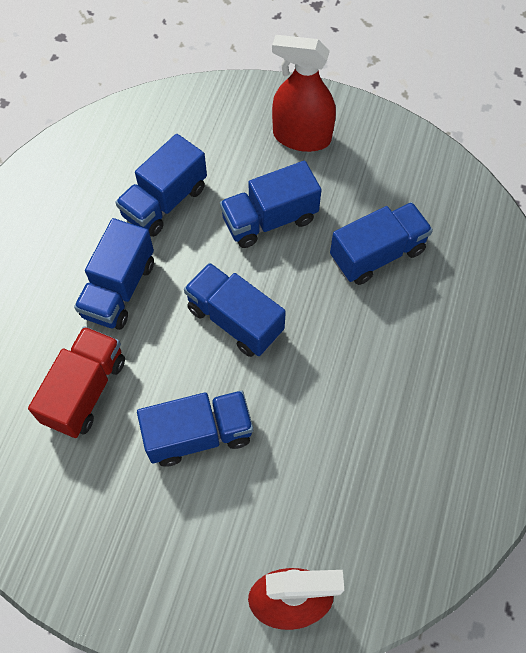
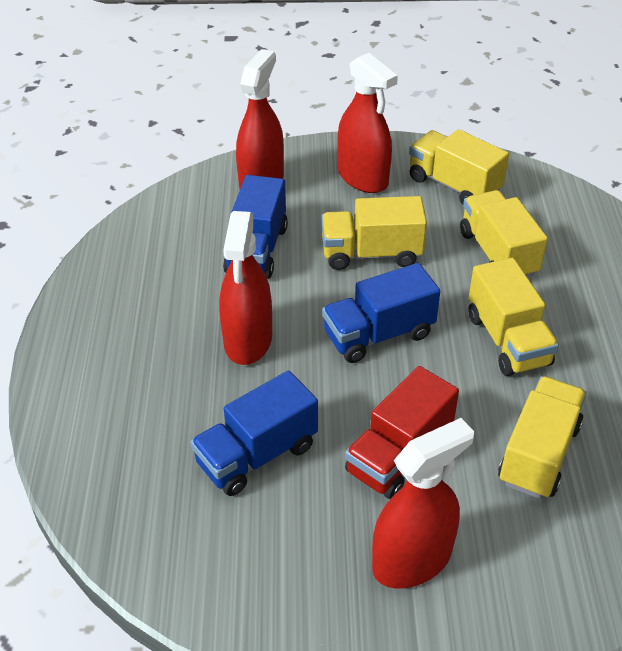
blue truck: 6 -> 3
red spray bottle: 2 -> 4
yellow truck: 0 -> 5

